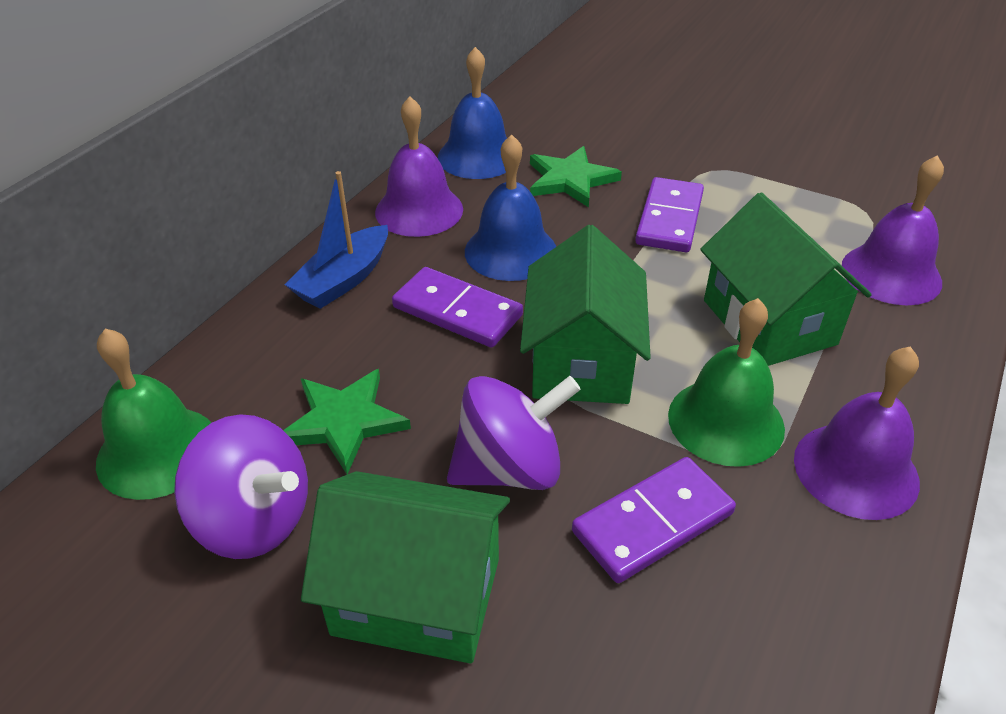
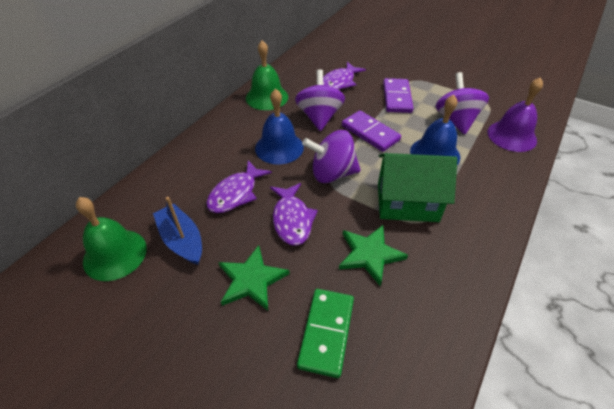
green domino: 0 -> 1
green house: 3 -> 1
purple bell: 3 -> 1
purple domino: 3 -> 2
purple fish: 0 -> 3
purple spinning top: 2 -> 3

